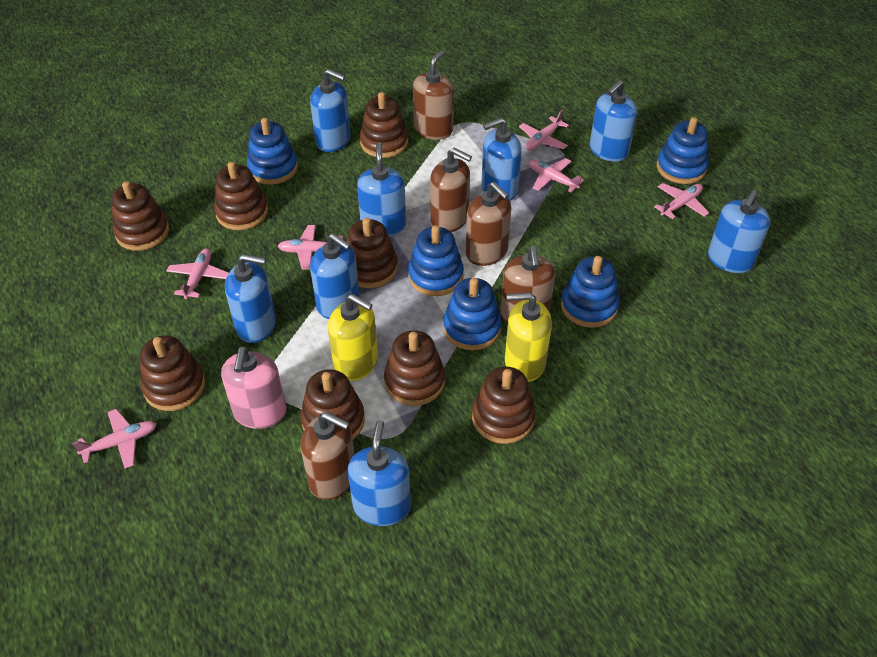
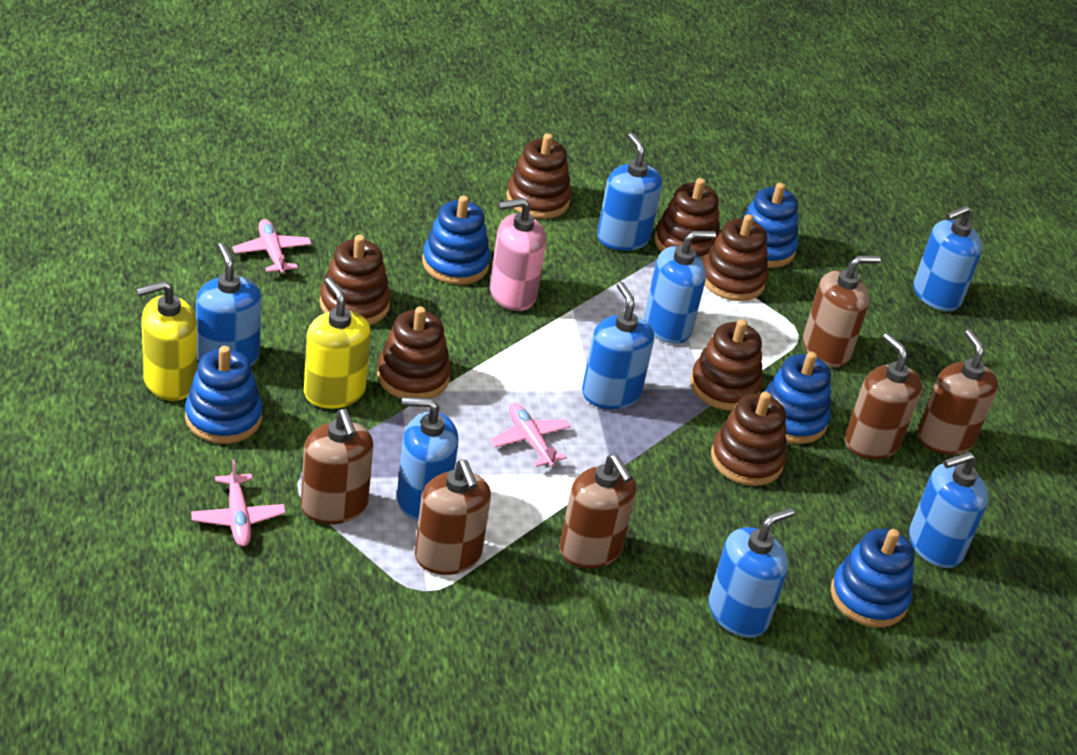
brown soap dispenser: 5 -> 6
brown stacking toy: 8 -> 7
pink plane: 6 -> 3

